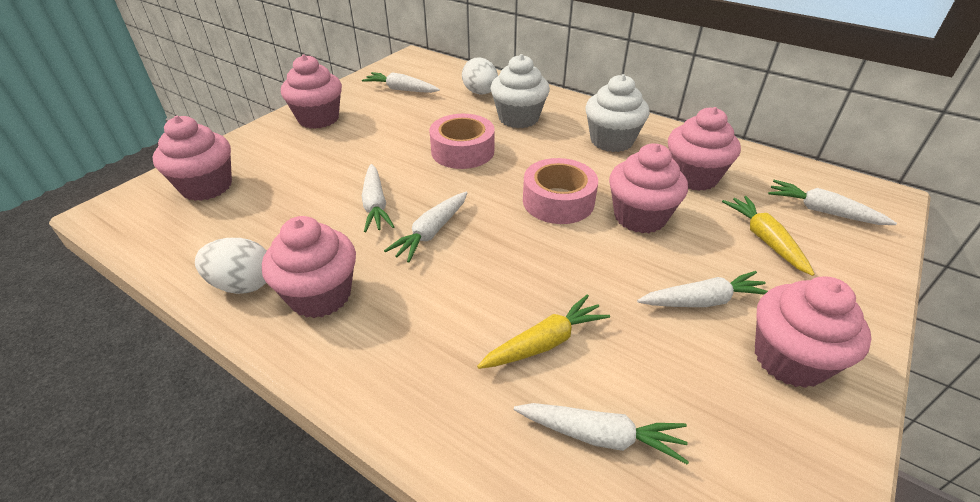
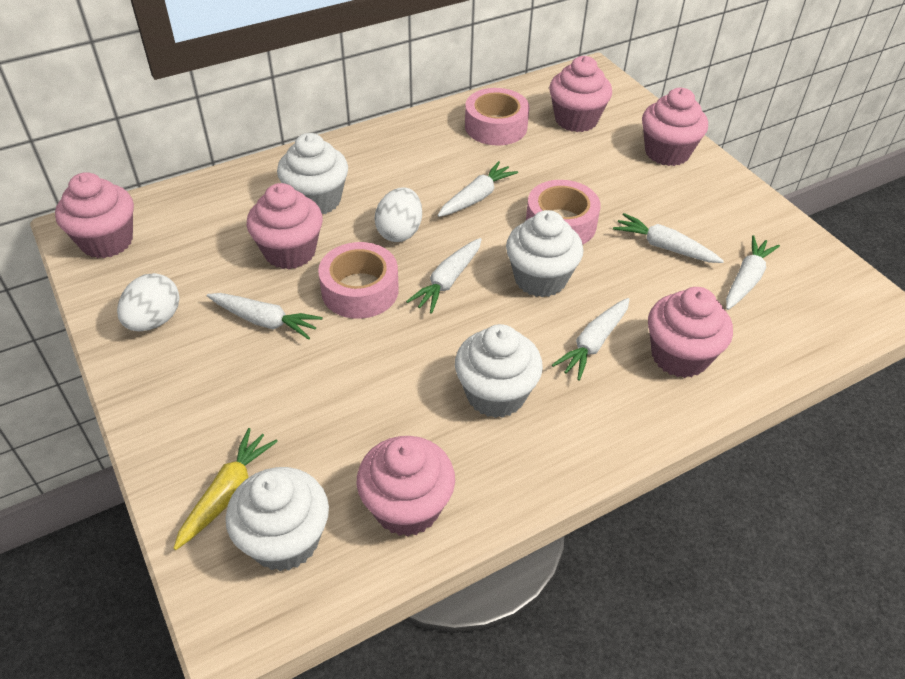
pink tape: 2 -> 3
white cupcake: 2 -> 4
yellow carrot: 2 -> 1

